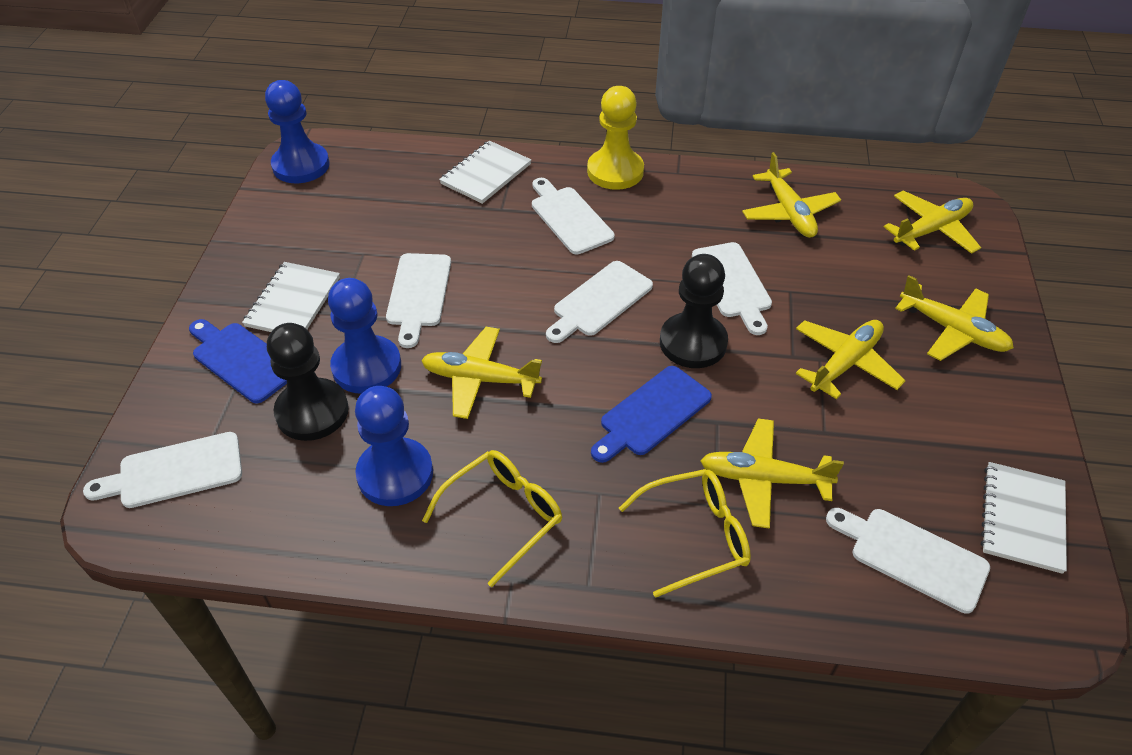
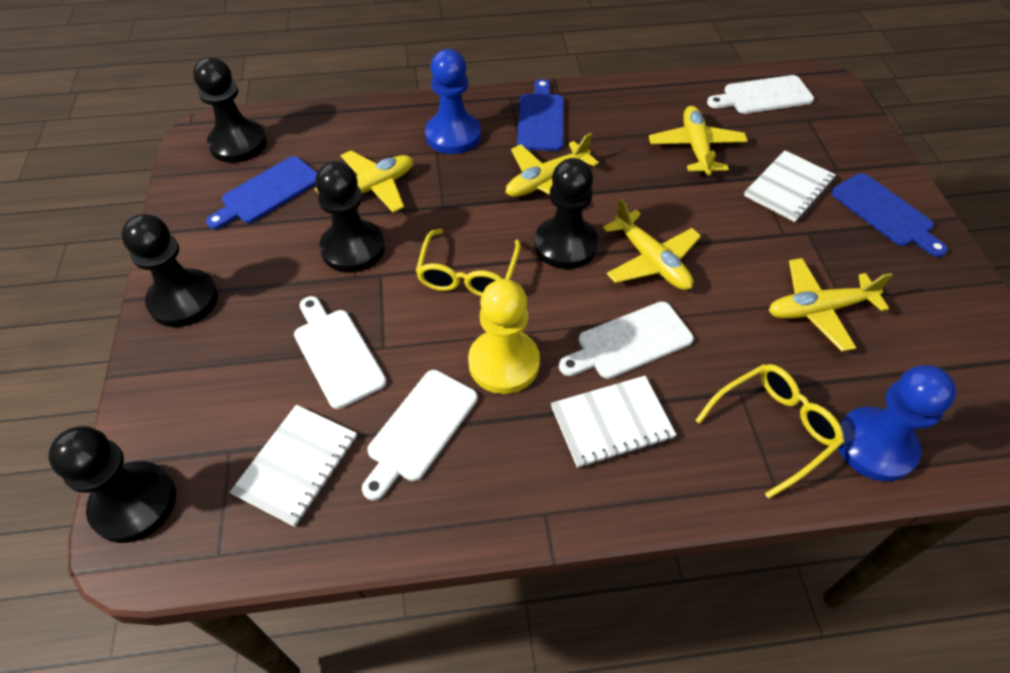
black pawn: 2 -> 5
blue cutting board: 2 -> 3
blue pawn: 3 -> 2
white cutting board: 6 -> 4
yellow plane: 6 -> 5

